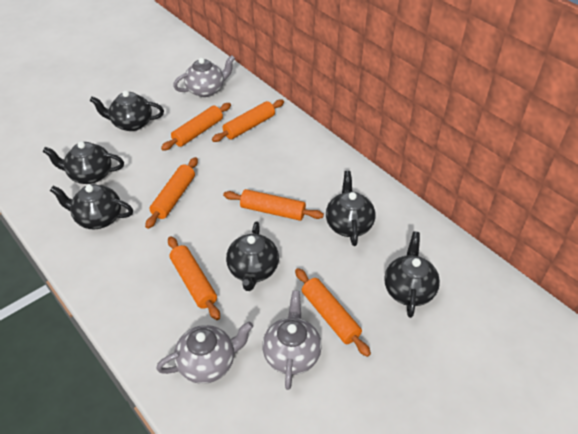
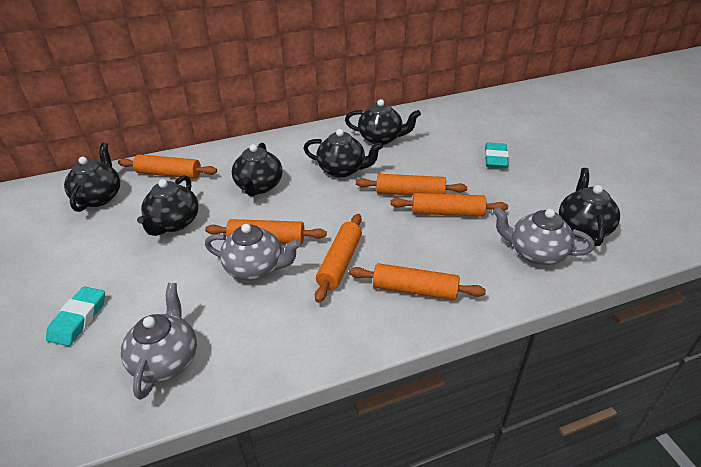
turquoise eraser: 0 -> 2

